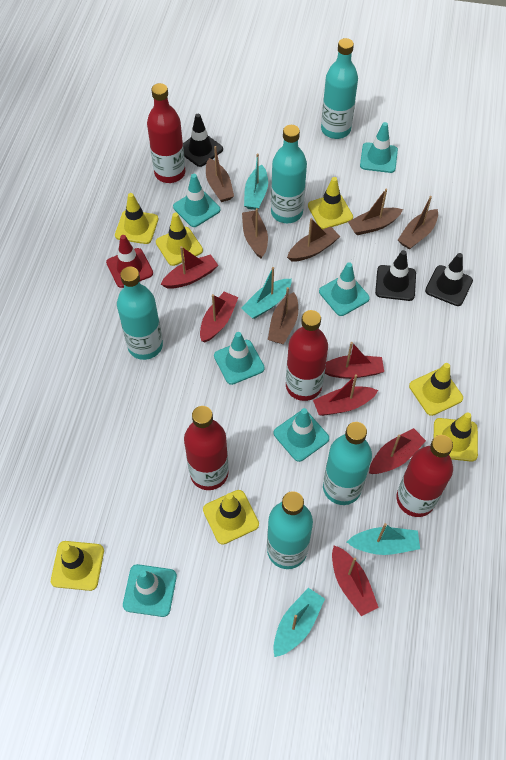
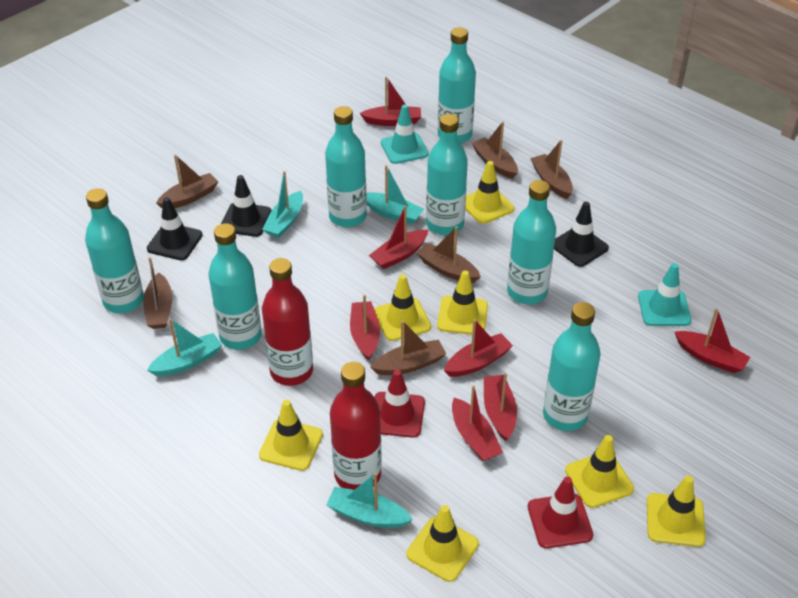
red boat: 6 -> 7
red bottle: 4 -> 2
red traffic cone: 1 -> 2
turquoise bottle: 5 -> 7
turquoise traffic cone: 6 -> 2

